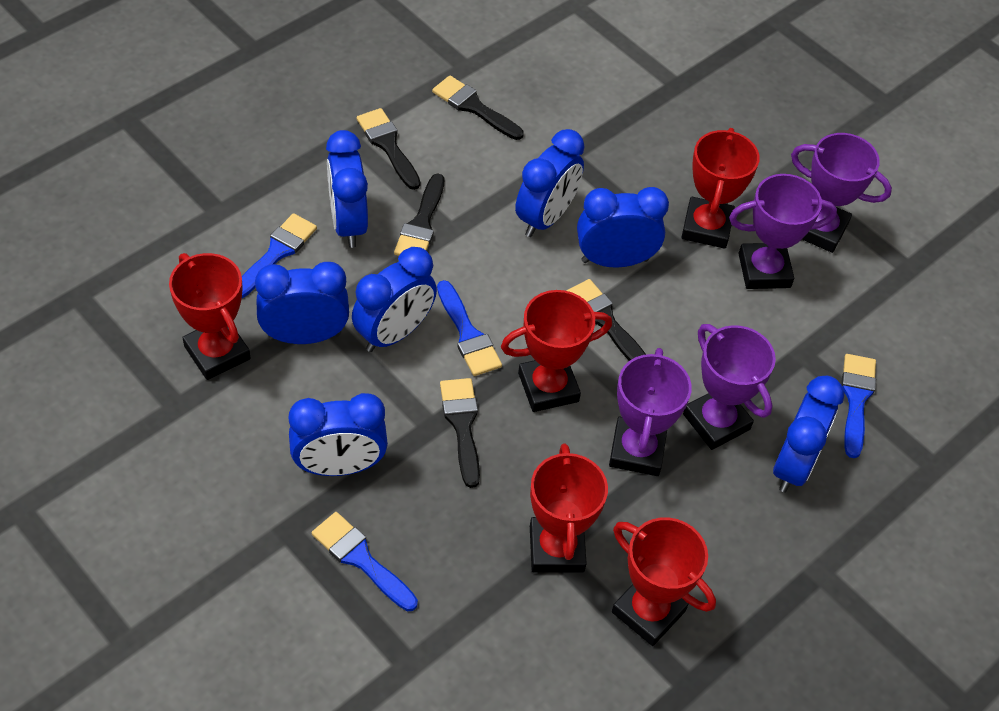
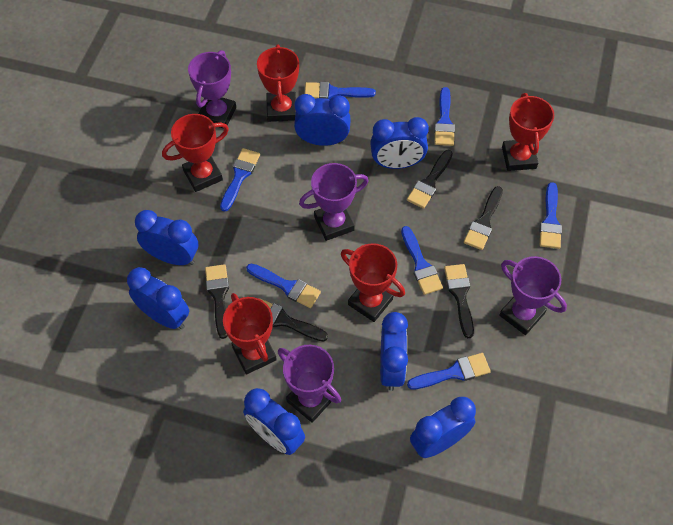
blue brush: 4 -> 7

